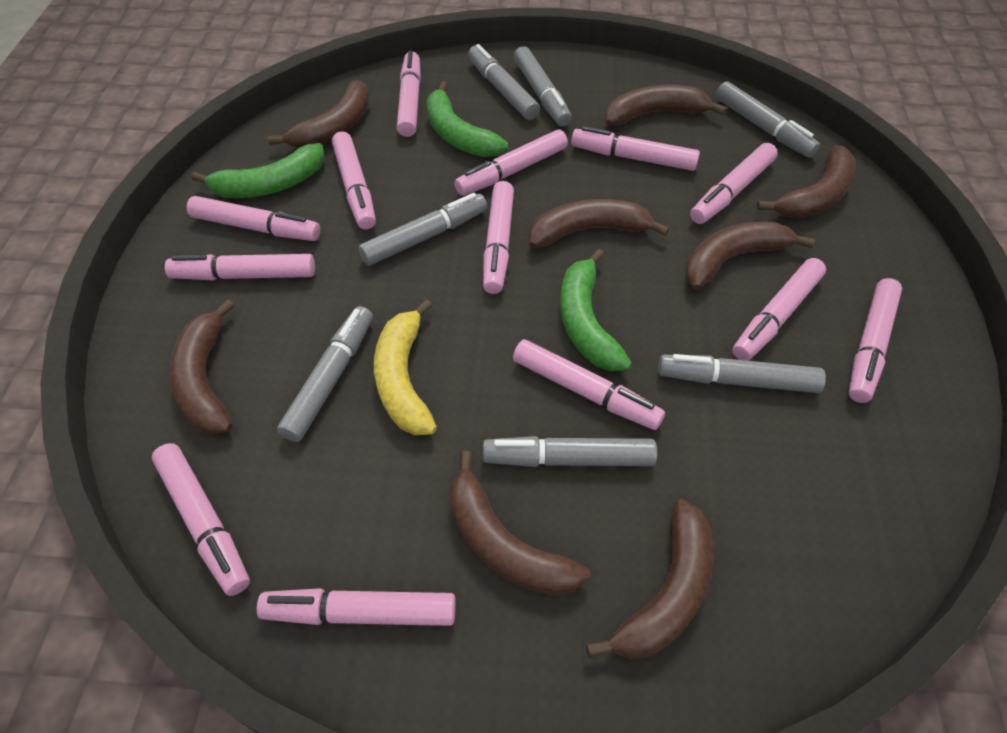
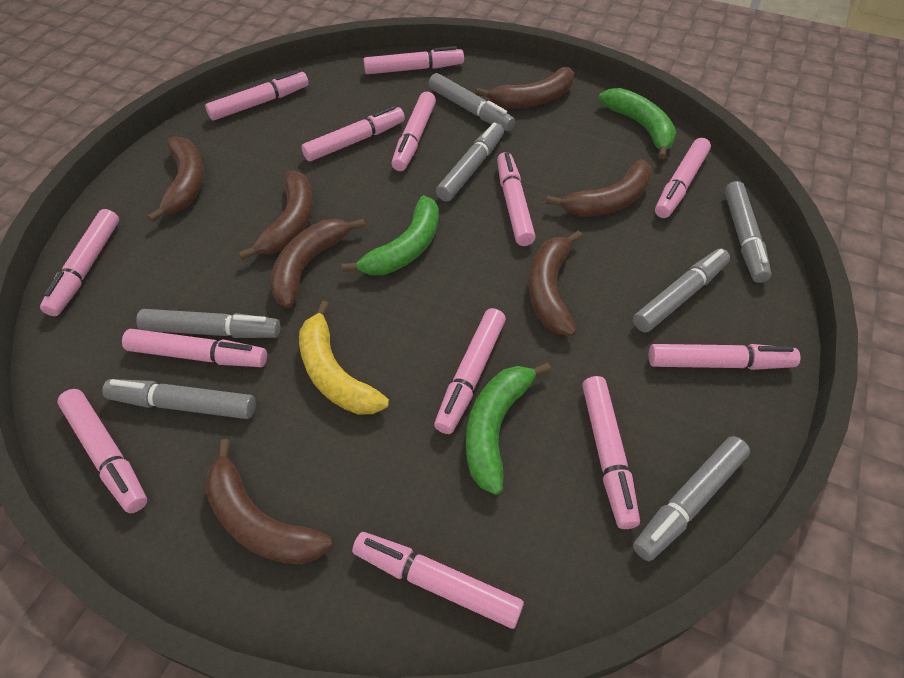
brown banana: 8 -> 7

